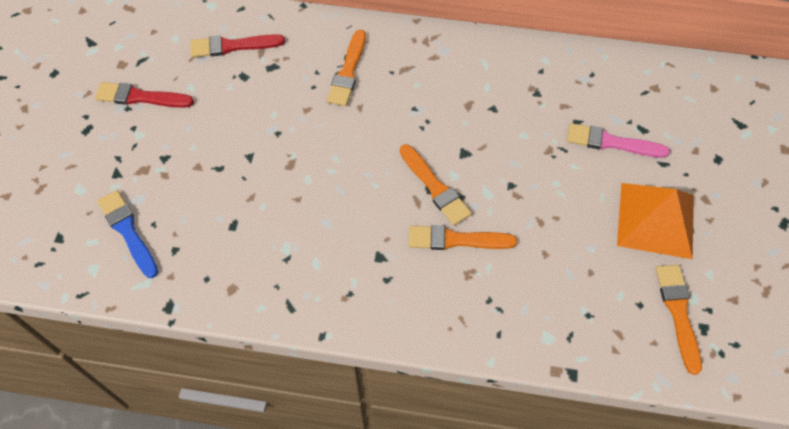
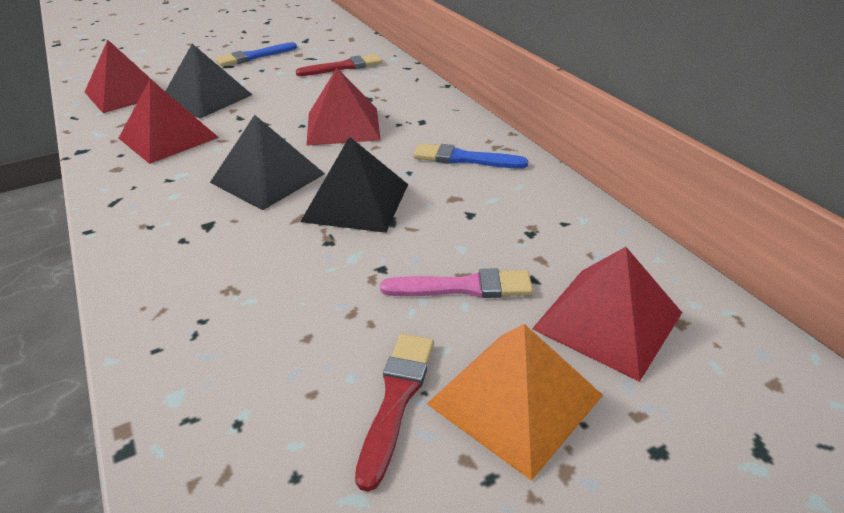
black pyramid: 0 -> 3
blue brush: 1 -> 2
orange brush: 4 -> 0
red pyramid: 0 -> 4

